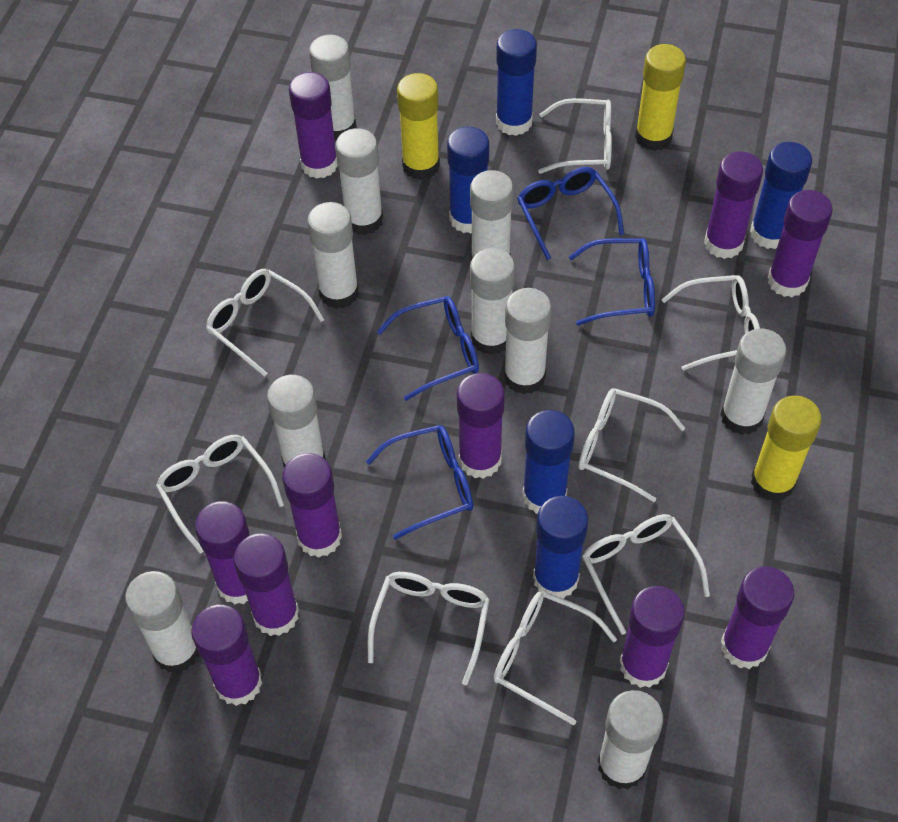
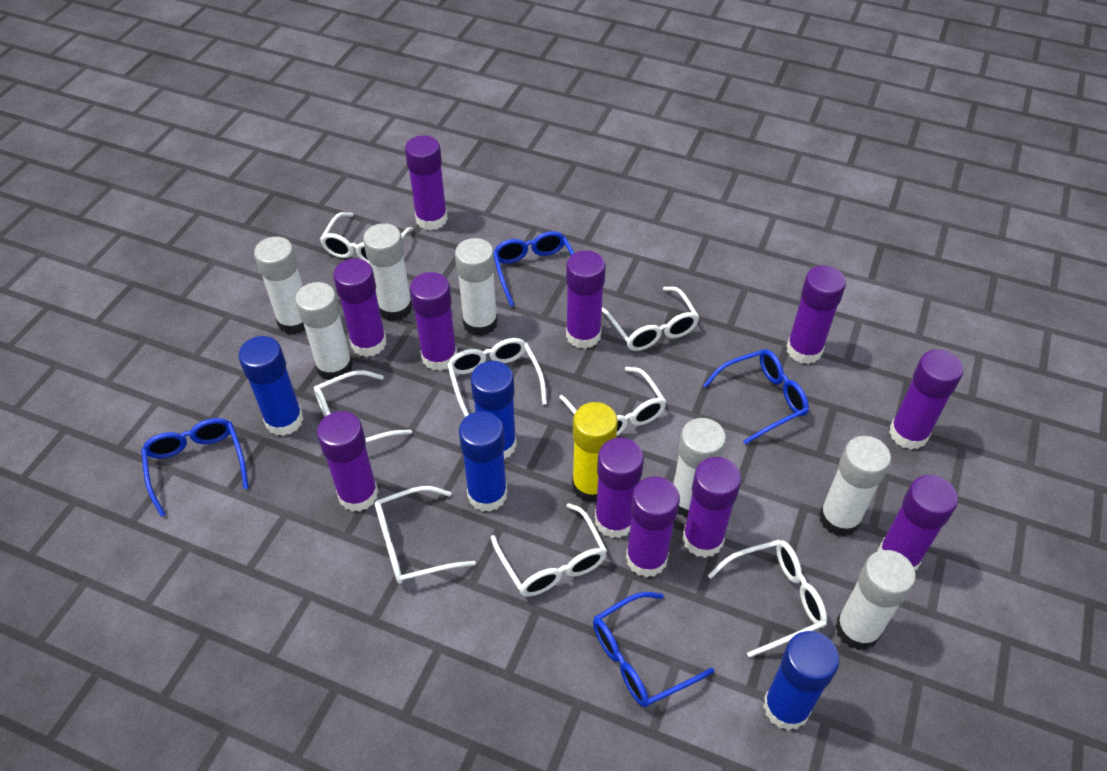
blue glue stick: 5 -> 4
purple glue stick: 10 -> 11
white glue stick: 10 -> 7
yellow glue stick: 3 -> 1

